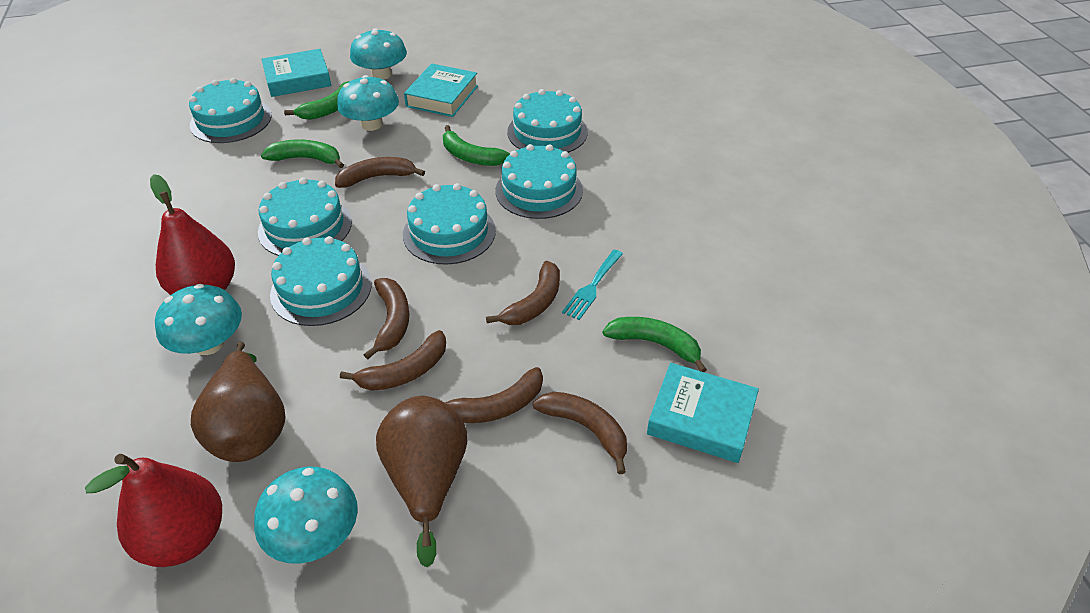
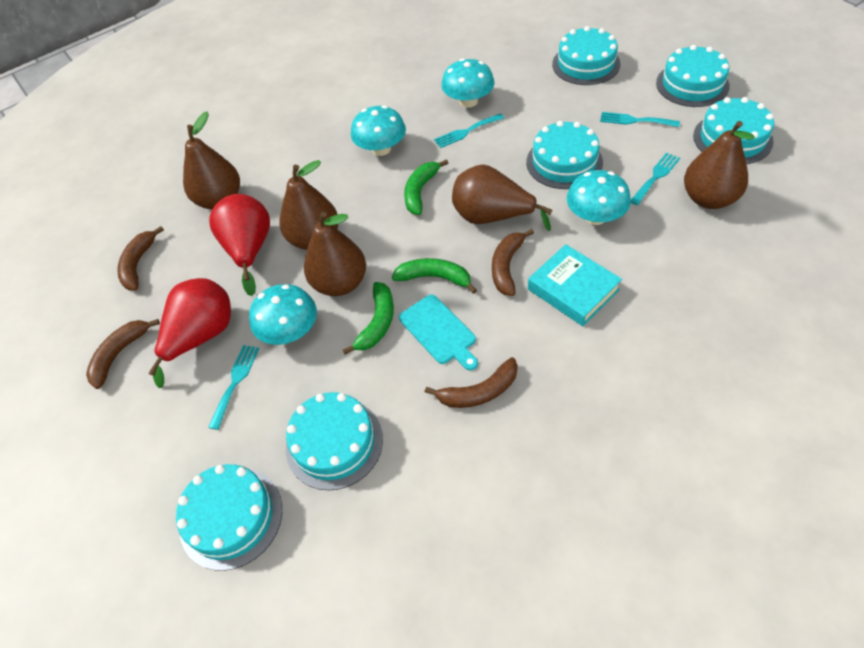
brown banana: 6 -> 4
brown pear: 2 -> 5
green banana: 4 -> 3
turquoise book: 3 -> 1
turquoise cutting board: 0 -> 1
turquoise fork: 1 -> 4

